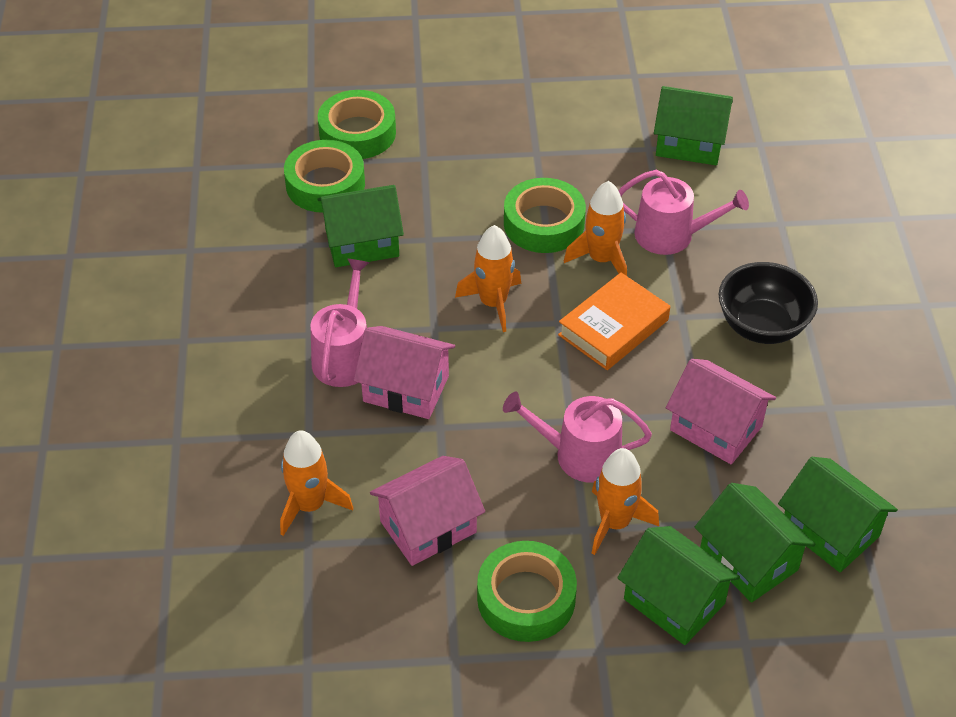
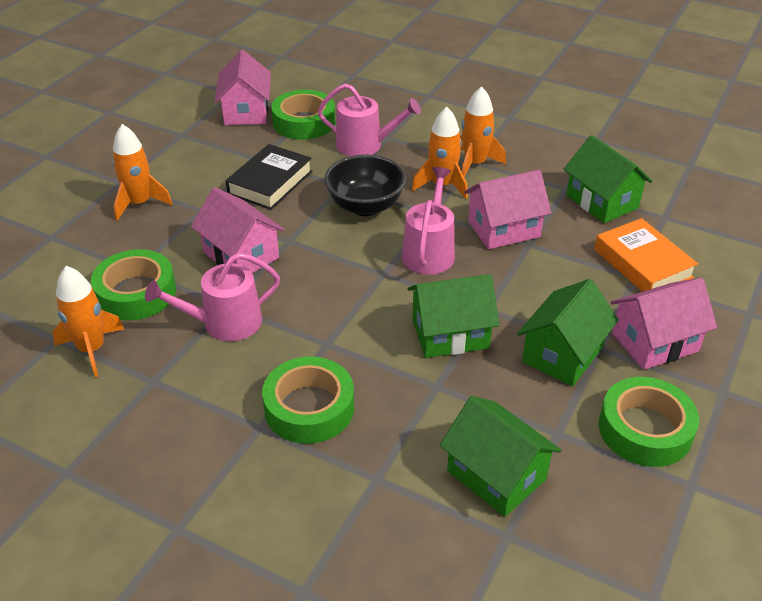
black book: 0 -> 1
green house: 5 -> 4
pink house: 3 -> 4

